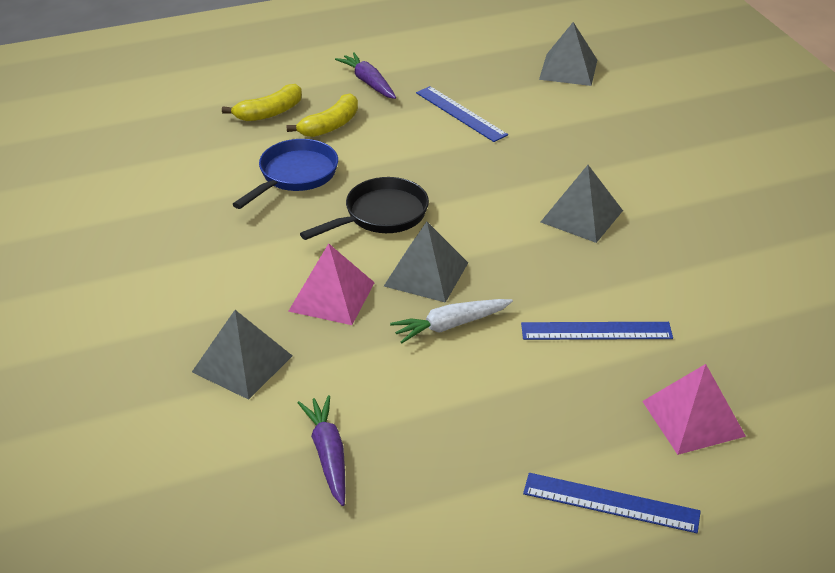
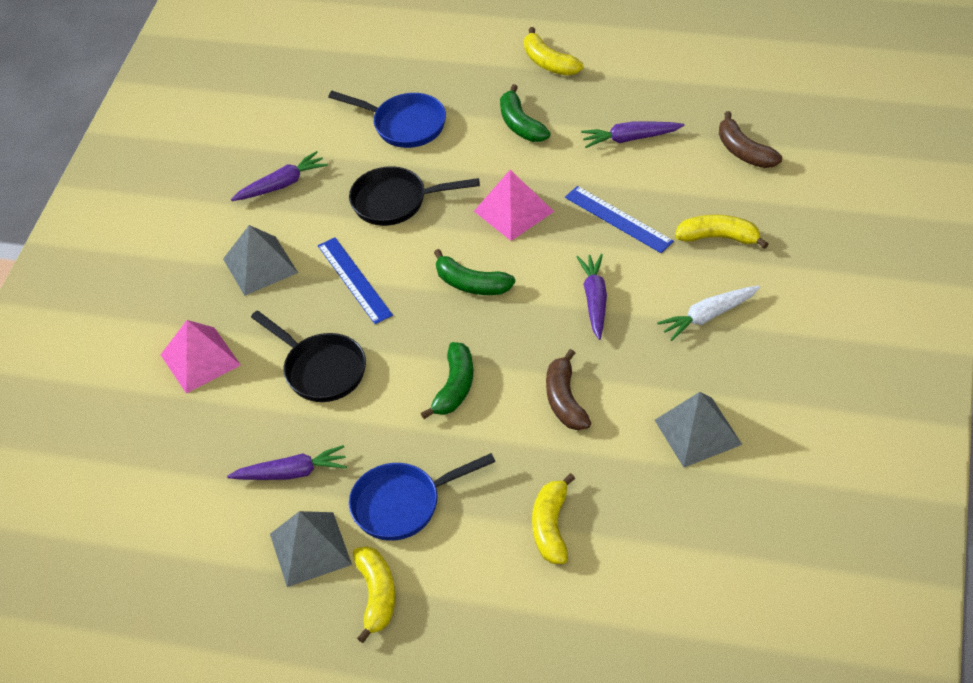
black pan: 1 -> 2
blue pan: 1 -> 2
blue ruler: 3 -> 2
brown banana: 0 -> 2
green banana: 0 -> 3
grey pyramid: 4 -> 3
purple carrot: 2 -> 4
yellow banana: 2 -> 4

